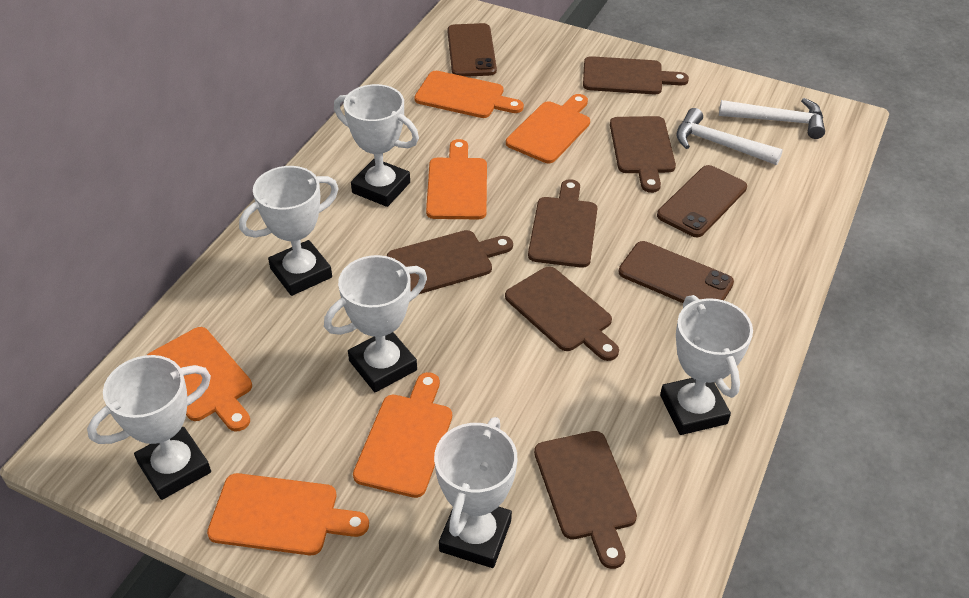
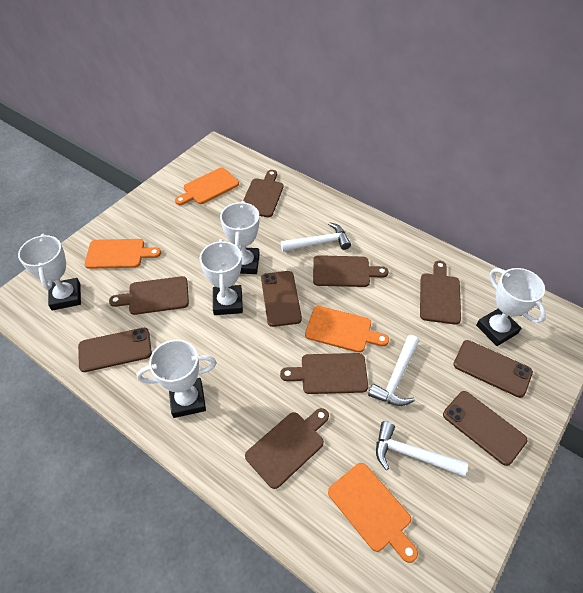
brown phone: 3 -> 4
orange cutting board: 6 -> 4
white hammer: 2 -> 3
white trophy: 6 -> 5

